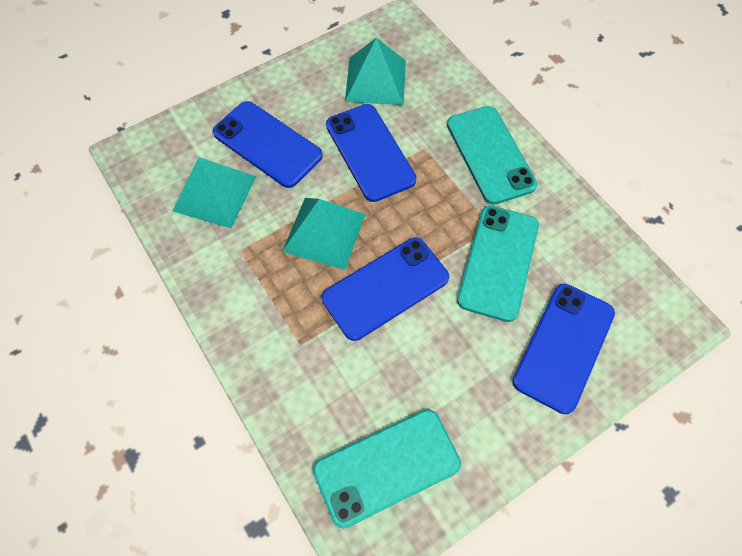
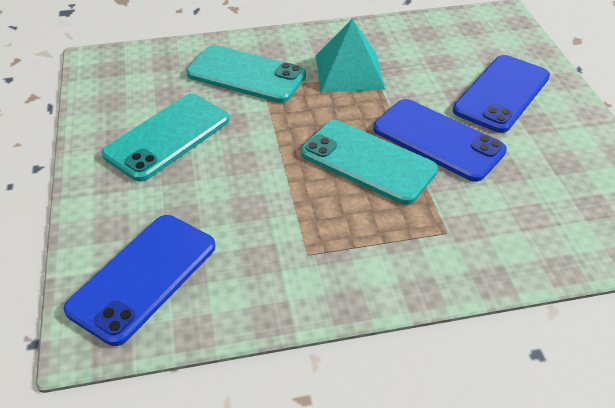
blue phone: 4 -> 3
turquoise pyramid: 3 -> 1

